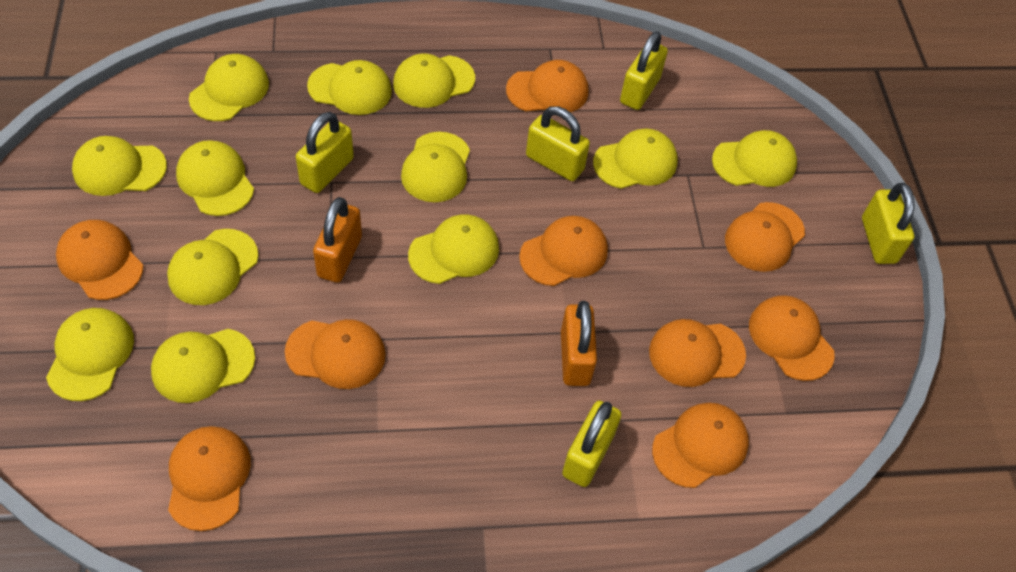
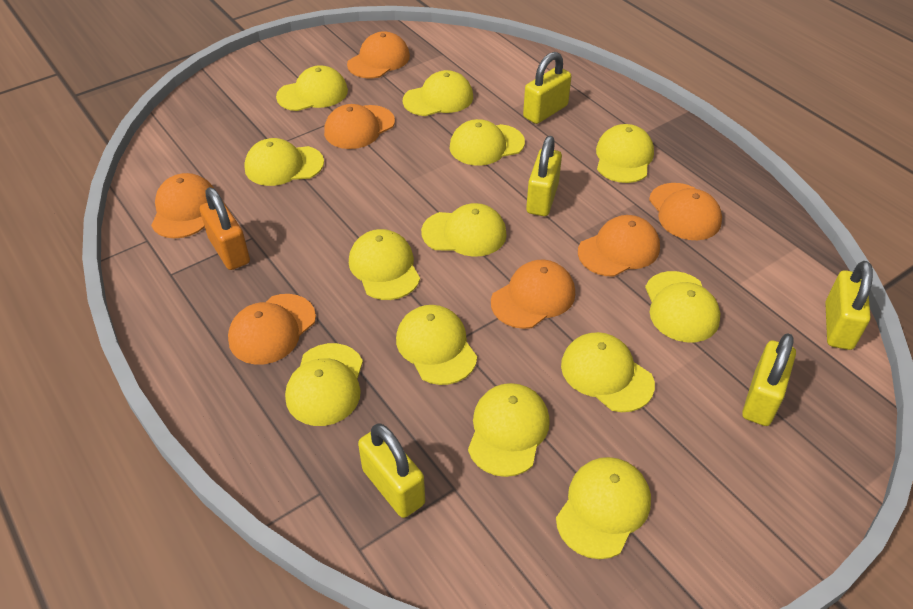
orange cap: 9 -> 7
orange padlock: 2 -> 1
yellow cap: 12 -> 13

